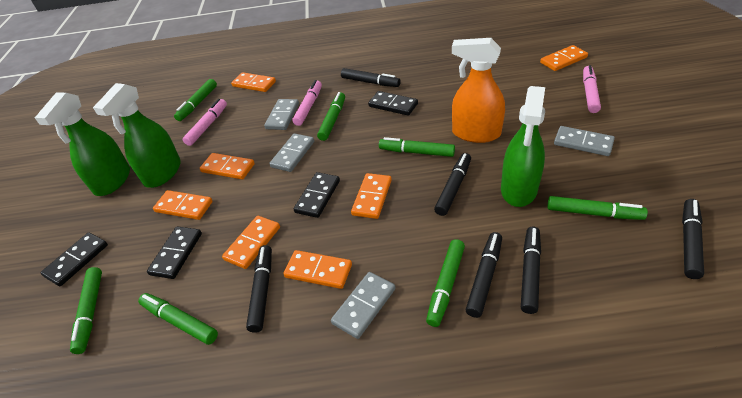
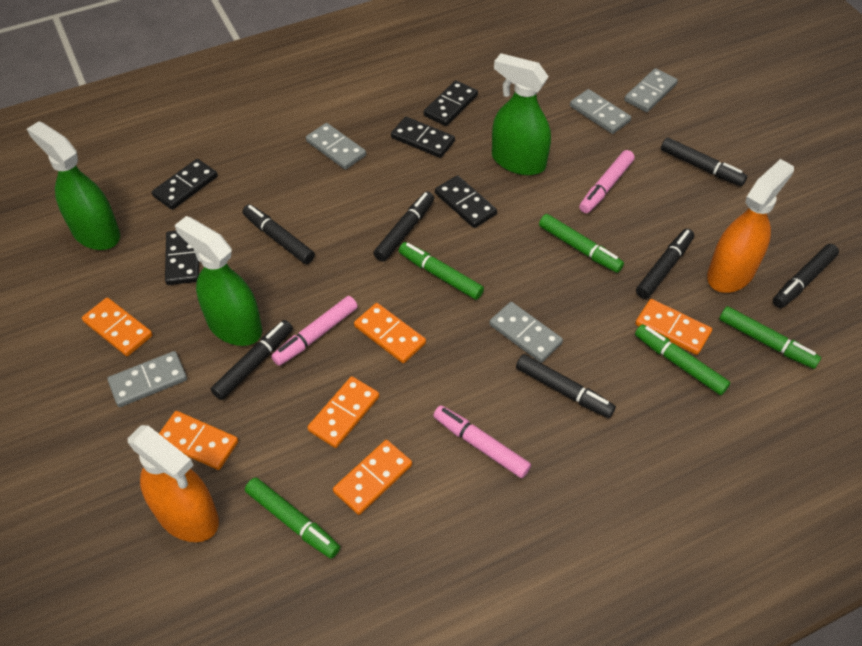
black domino: 4 -> 5
black marker: 6 -> 7
green marker: 7 -> 5
grey domino: 4 -> 5
orange domino: 7 -> 6
orange spray bottle: 1 -> 2

